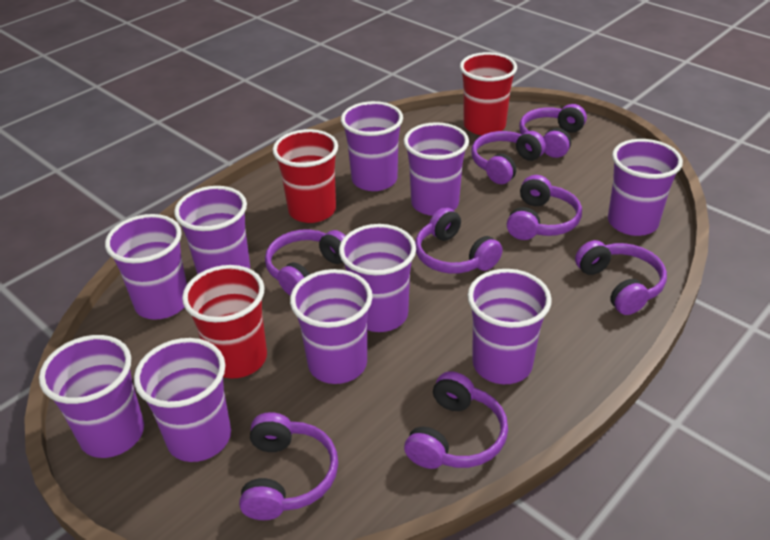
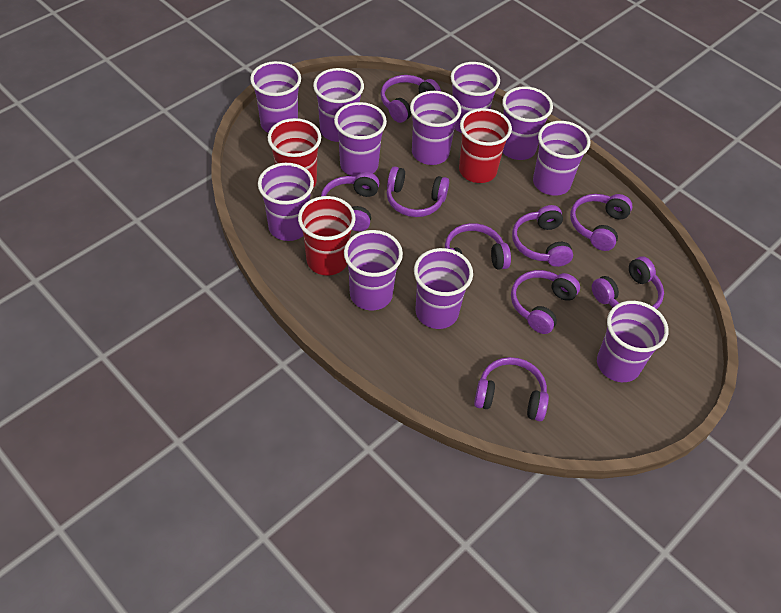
purple cup: 10 -> 11
purple headphones: 8 -> 9

